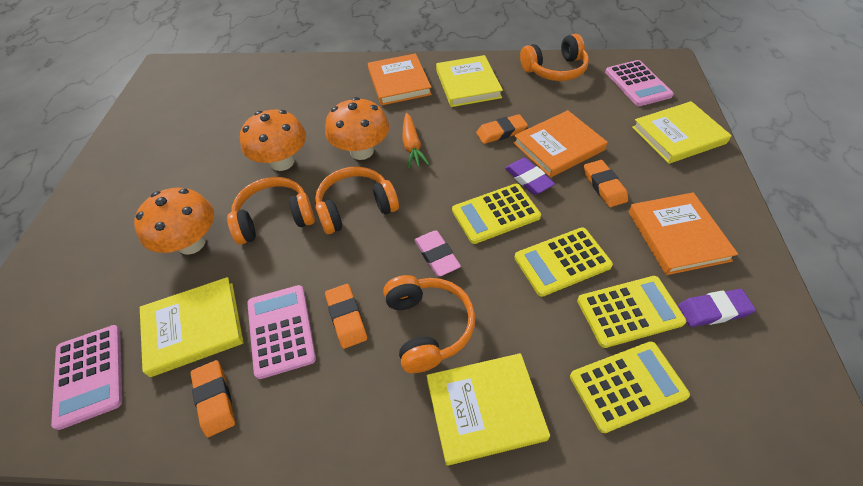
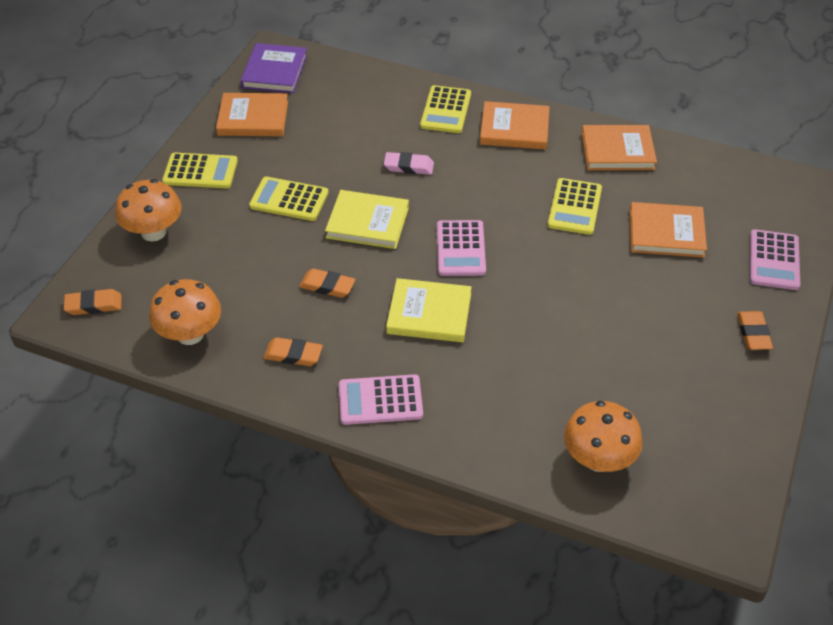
orange book: 3 -> 4
orange carrot: 1 -> 0
orange headphones: 4 -> 0
purple book: 0 -> 1
purple eraser: 2 -> 0
yellow book: 4 -> 2

